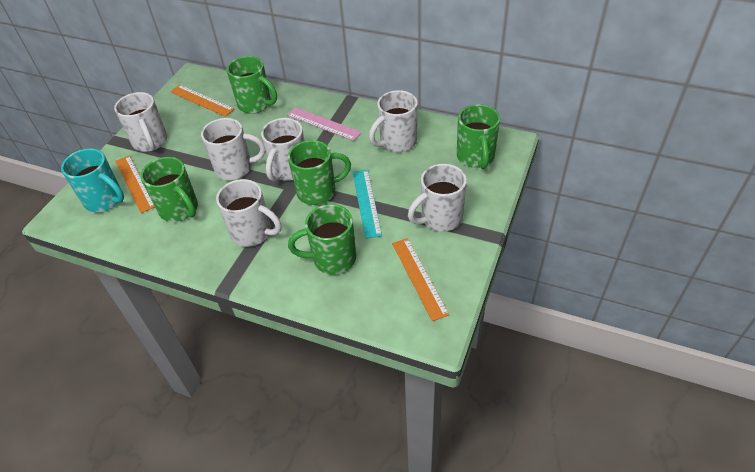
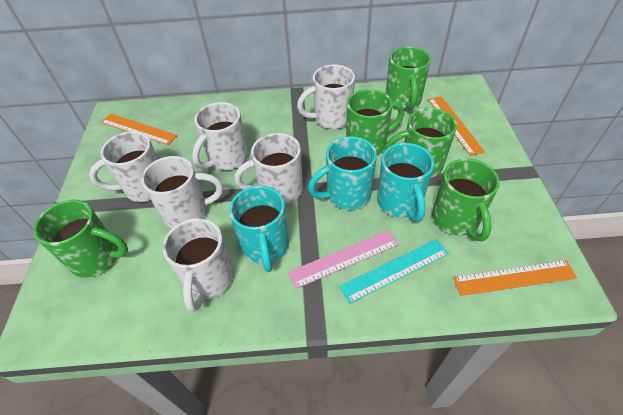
turquoise mug: 1 -> 3

